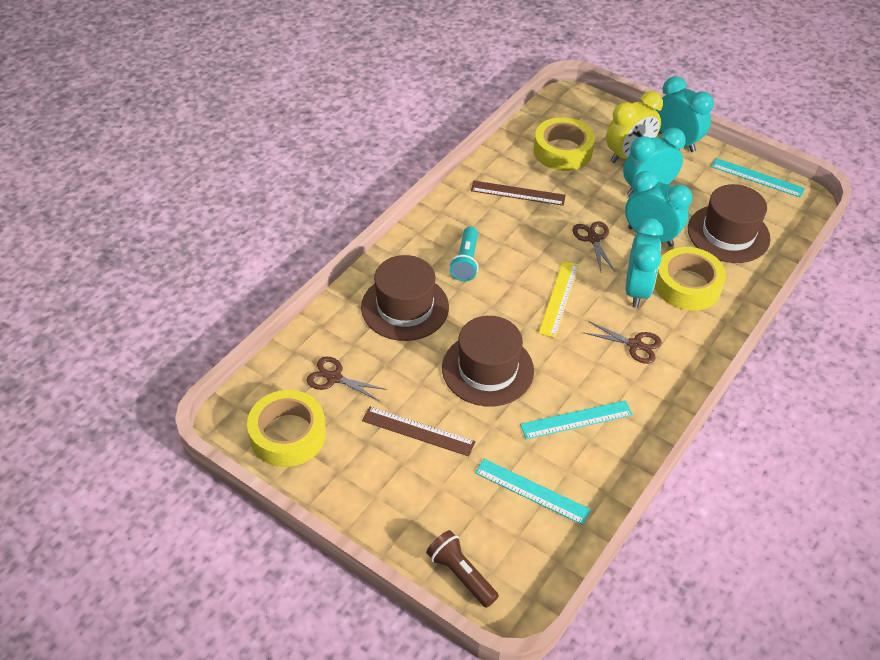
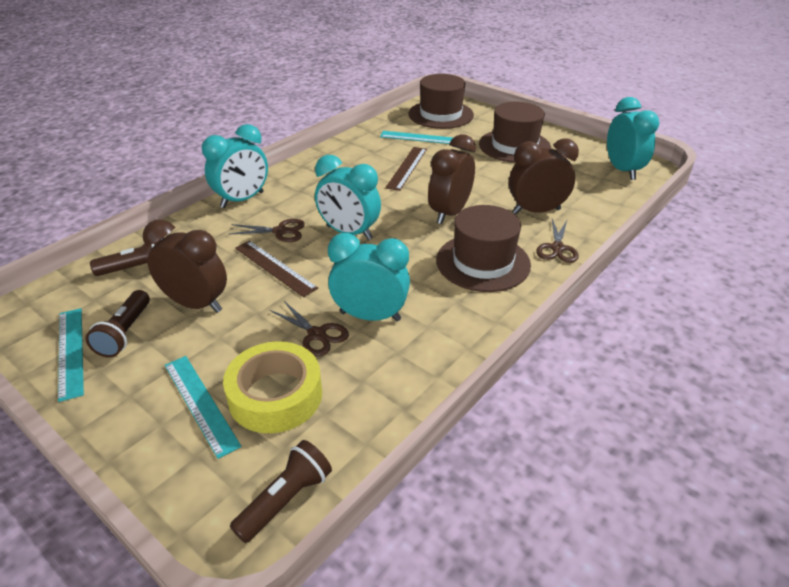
brown clock: 0 -> 3
brown flashlight: 1 -> 3
turquoise flashlight: 1 -> 0
yellow clock: 1 -> 0
yellow ruler: 1 -> 0
yellow tape: 3 -> 1

